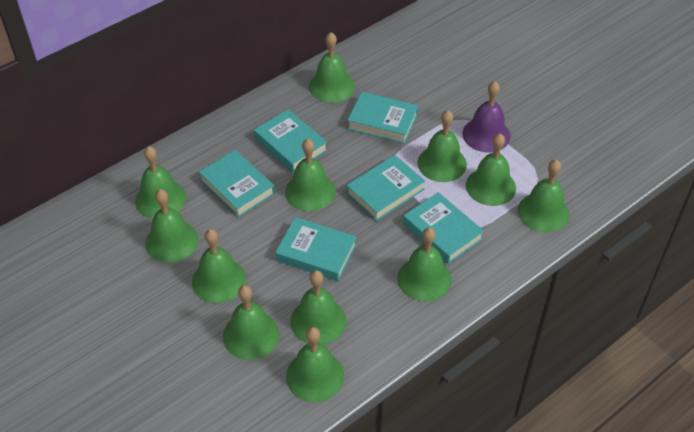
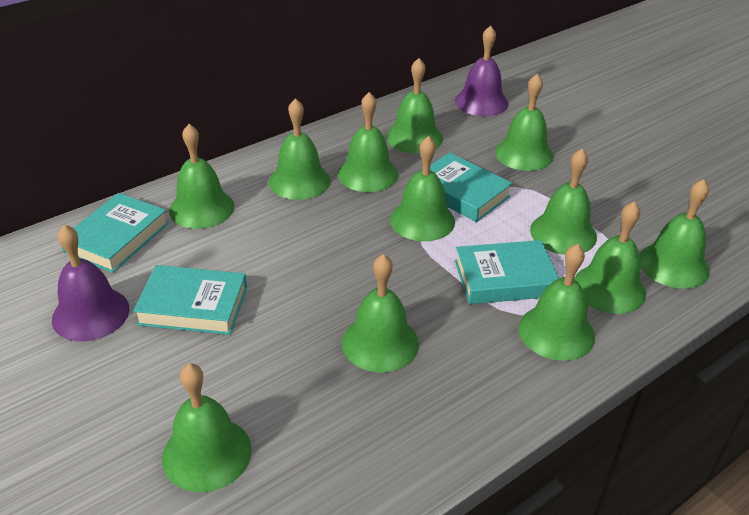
purple bell: 1 -> 2
turquoise book: 6 -> 4

